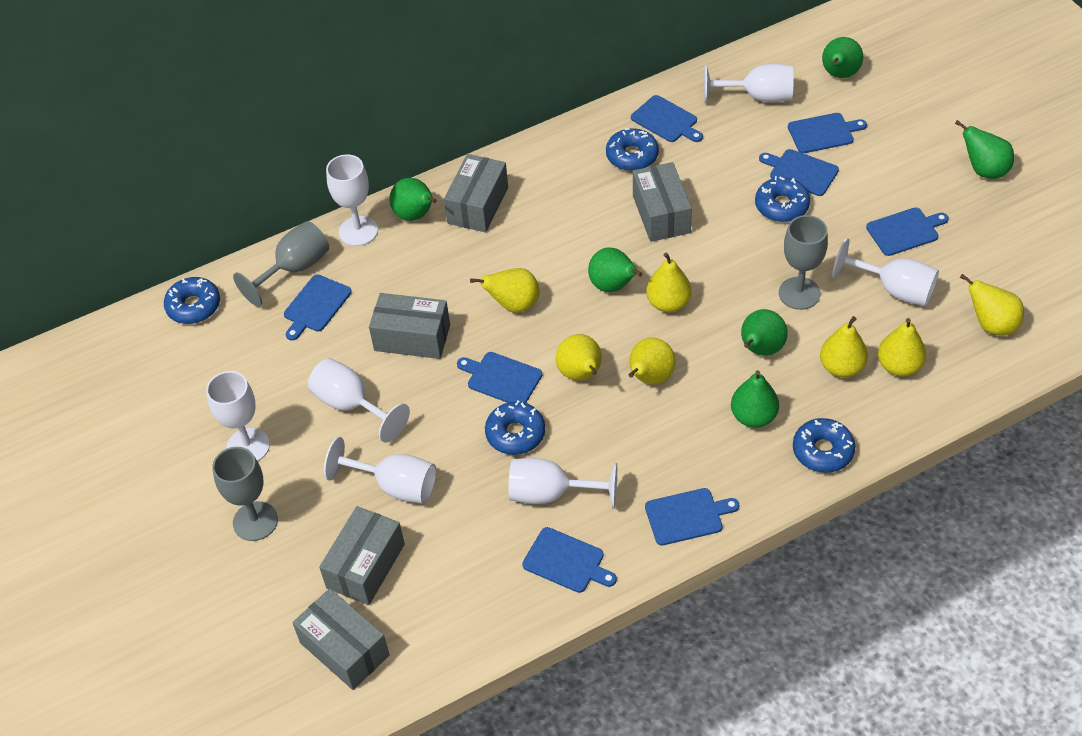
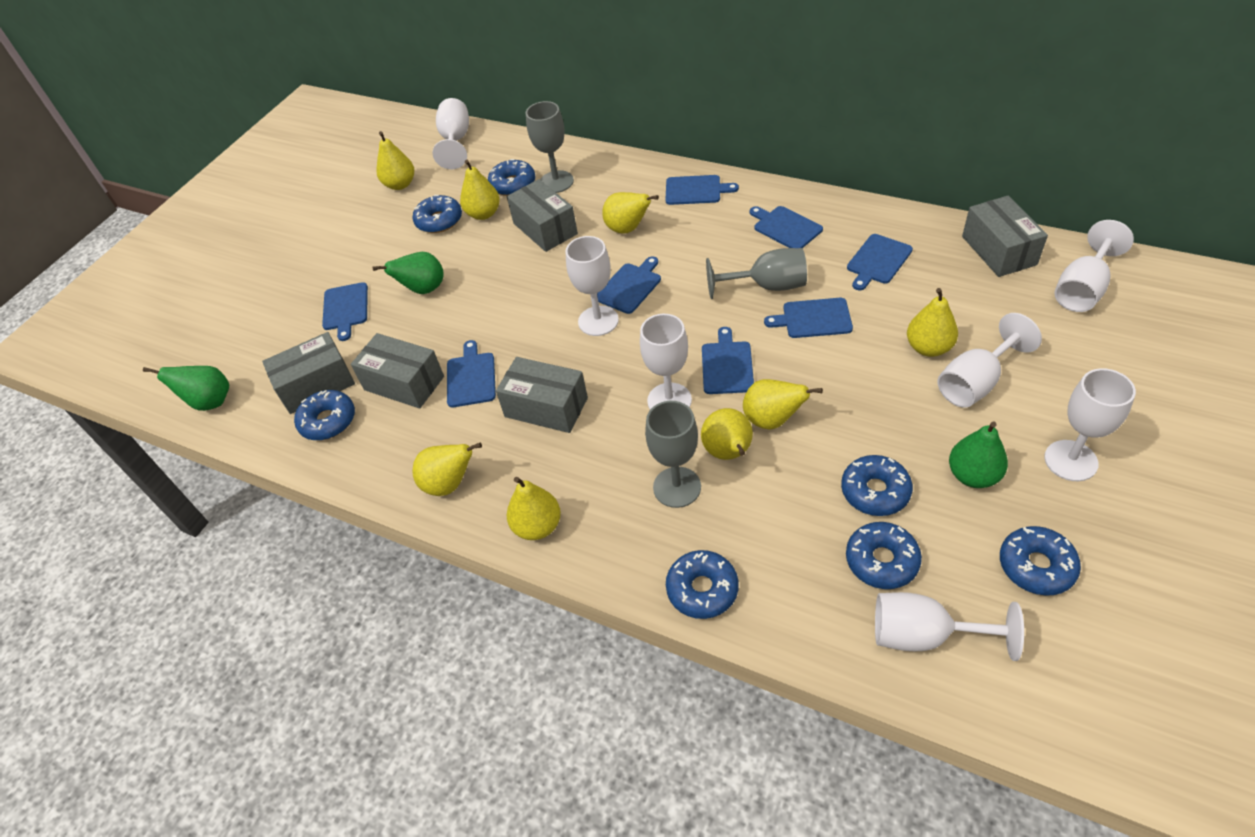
blue donut: 5 -> 7
green pear: 6 -> 3
yellow pear: 7 -> 8

